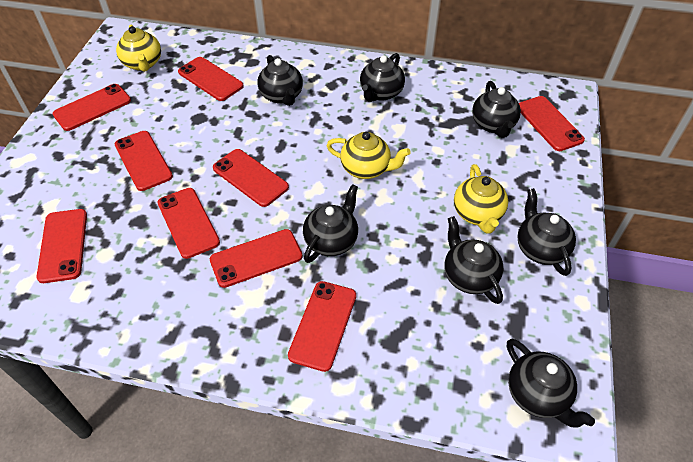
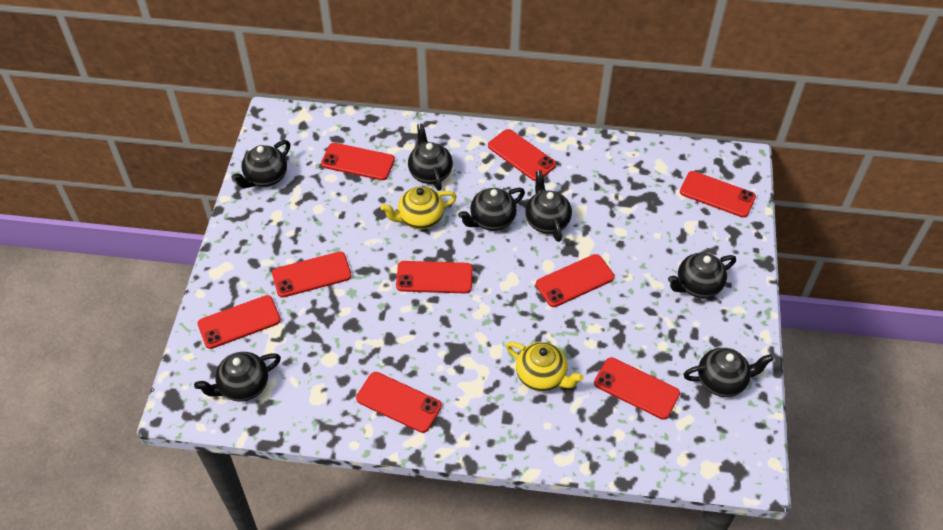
yellow teapot: 3 -> 2

